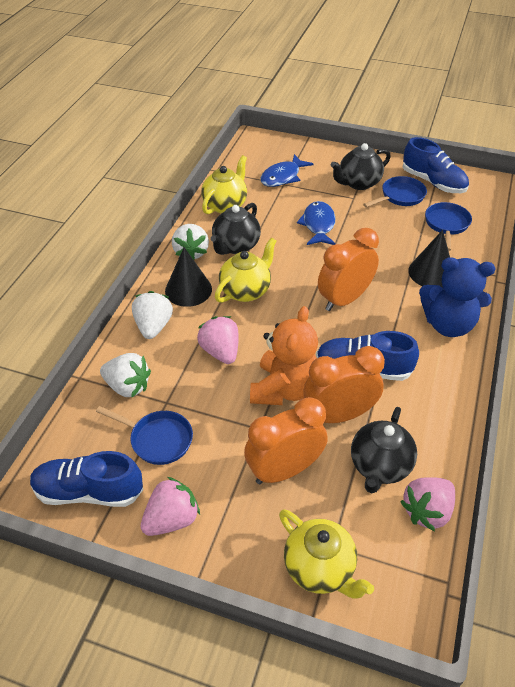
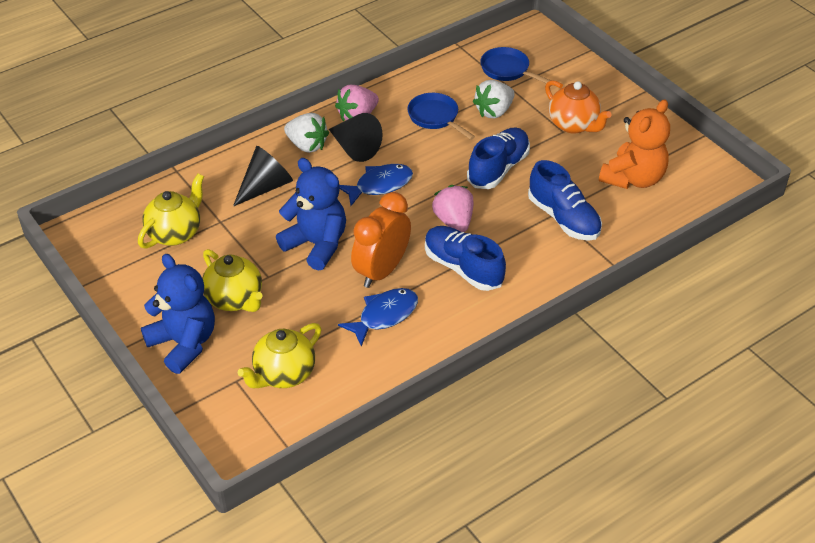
black teapot: 3 -> 0
blue pan: 3 -> 2
blue teddy bear: 1 -> 2
orange clock: 3 -> 1
orange teapot: 0 -> 1
pink strawberry: 3 -> 2
white strawberry: 3 -> 2

